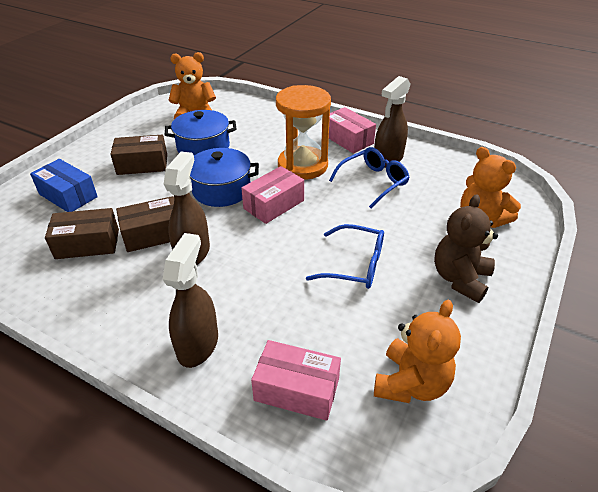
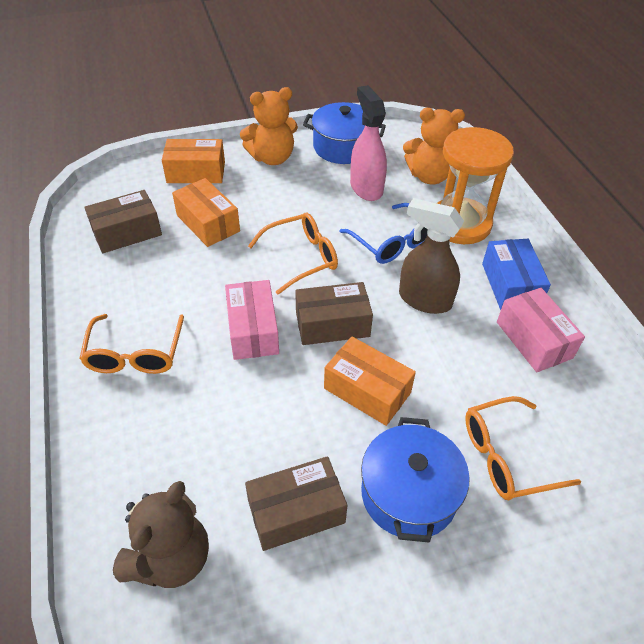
blue glasses: 2 -> 1
brown spray bottle: 3 -> 1
orange box: 0 -> 3
orange glasses: 0 -> 3
orange teddy bear: 3 -> 2
pink box: 3 -> 2
pink spray bottle: 0 -> 1

